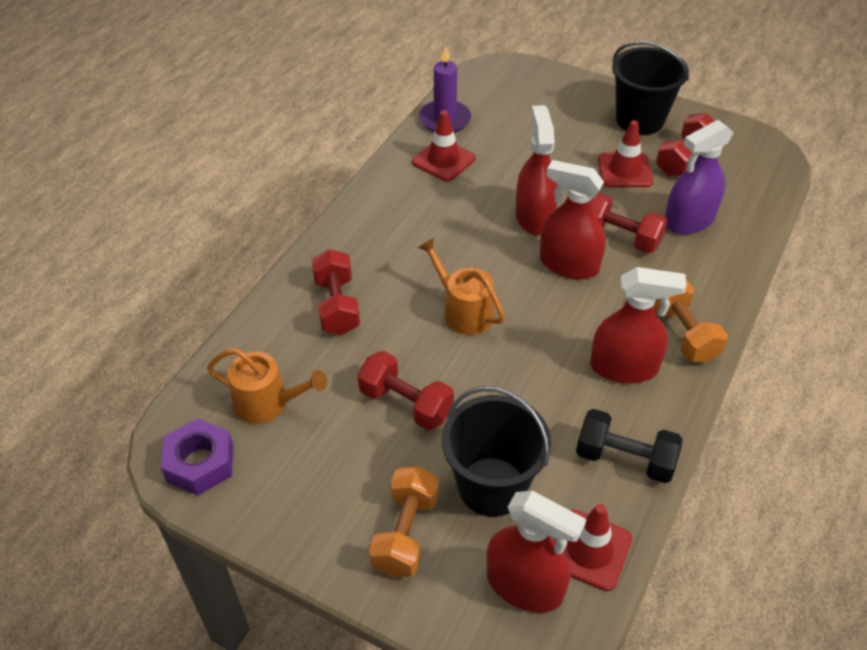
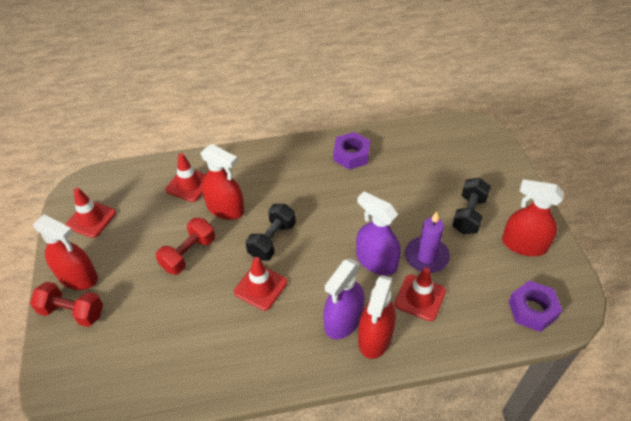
black bucket: 2 -> 0
black dumbbell: 1 -> 2
orange dumbbell: 2 -> 0
orange watering can: 2 -> 0
purple nut: 1 -> 2
purple spray bottle: 1 -> 2
red dumbbell: 4 -> 2
red traffic cone: 3 -> 4

